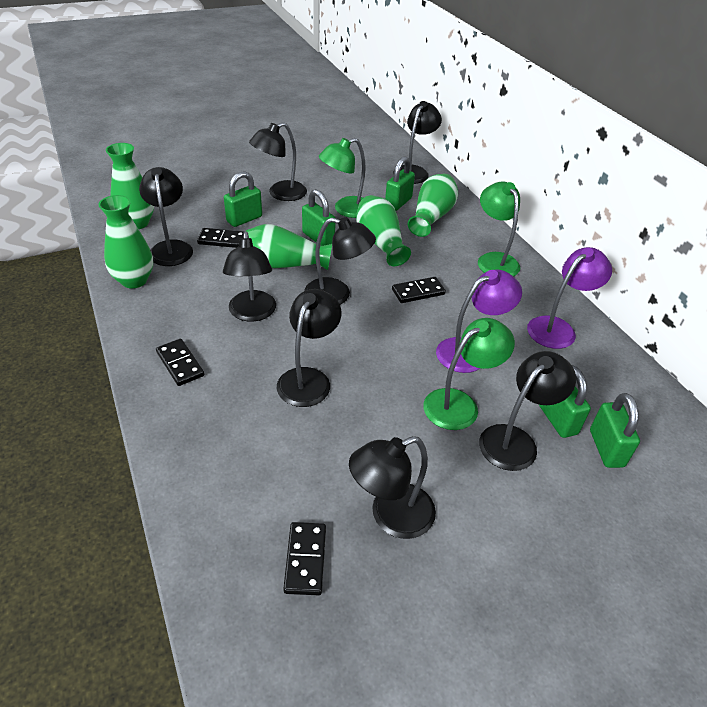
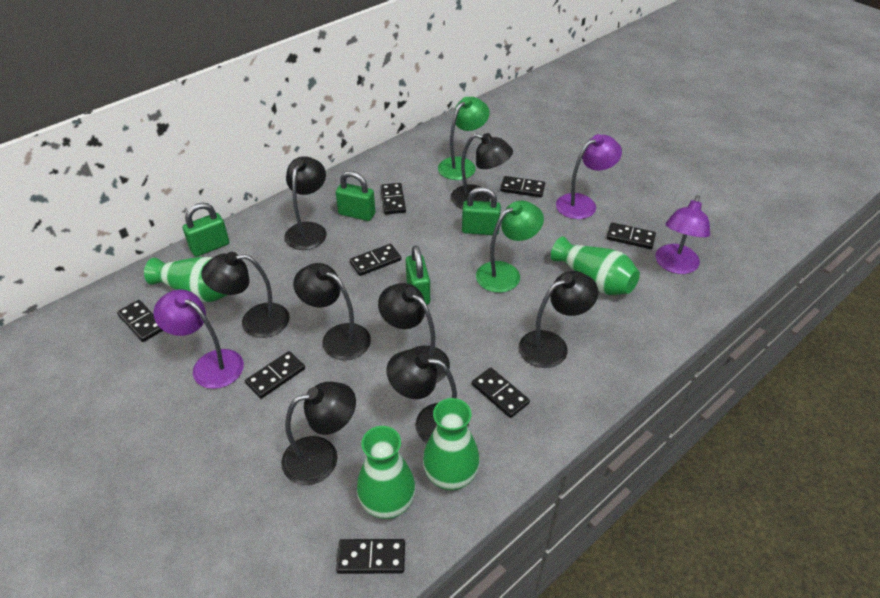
black domino: 4 -> 8
green lamp: 3 -> 2
green padlock: 5 -> 4
green vase: 5 -> 4
purple lamp: 2 -> 3

